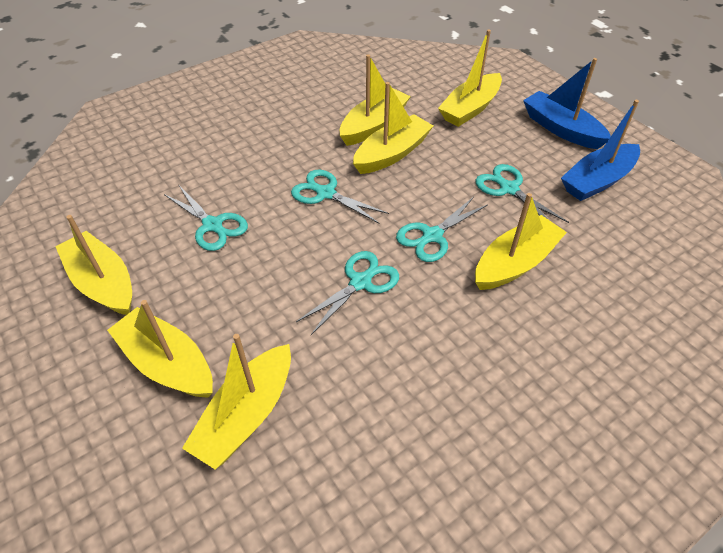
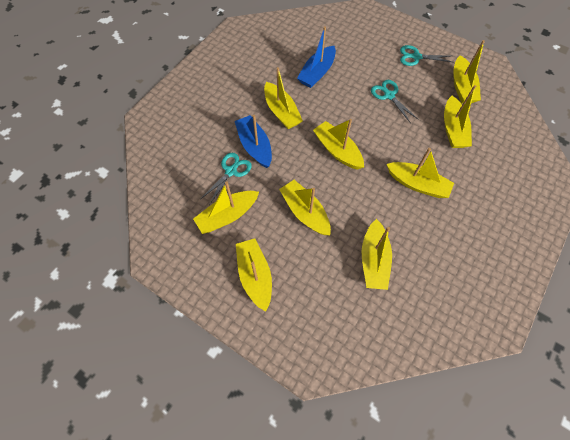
turquoise scissors: 5 -> 3
yellow boat: 7 -> 9

